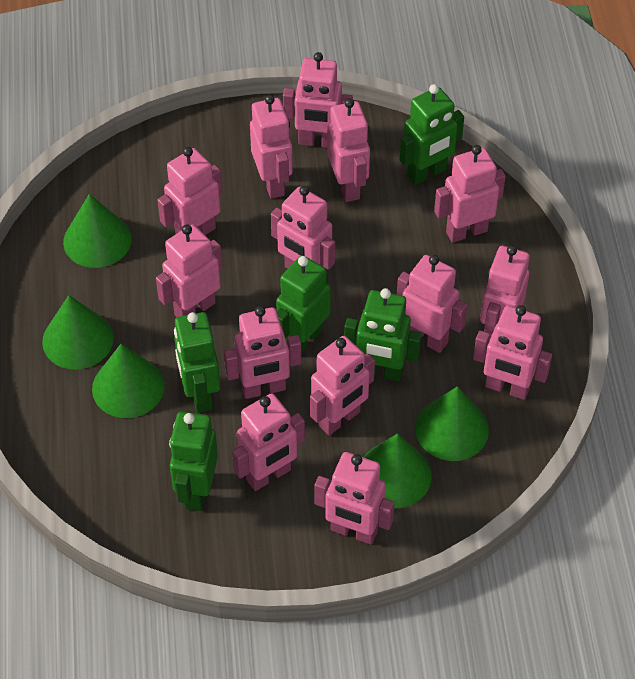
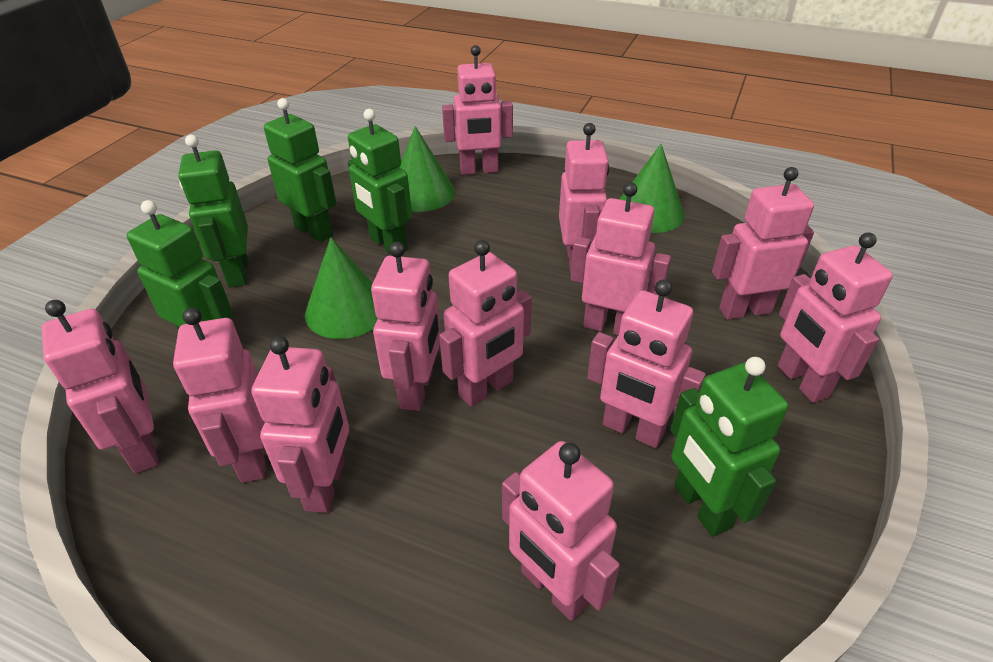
green cone: 5 -> 3
pink robot: 14 -> 12

